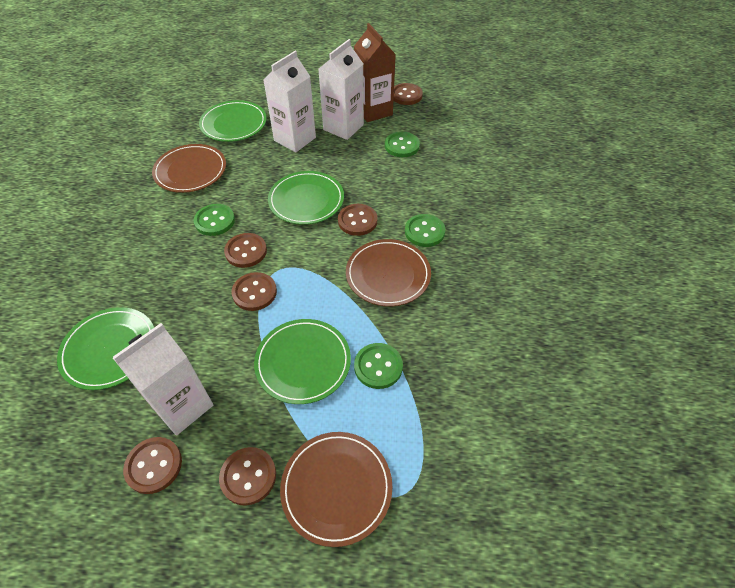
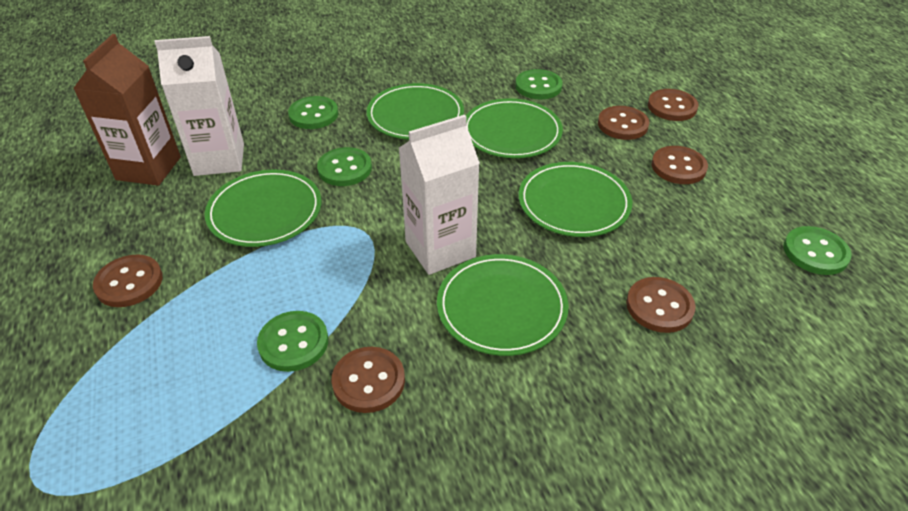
brown plate: 3 -> 0
green button: 4 -> 5
green plate: 4 -> 5
white carton: 3 -> 2

